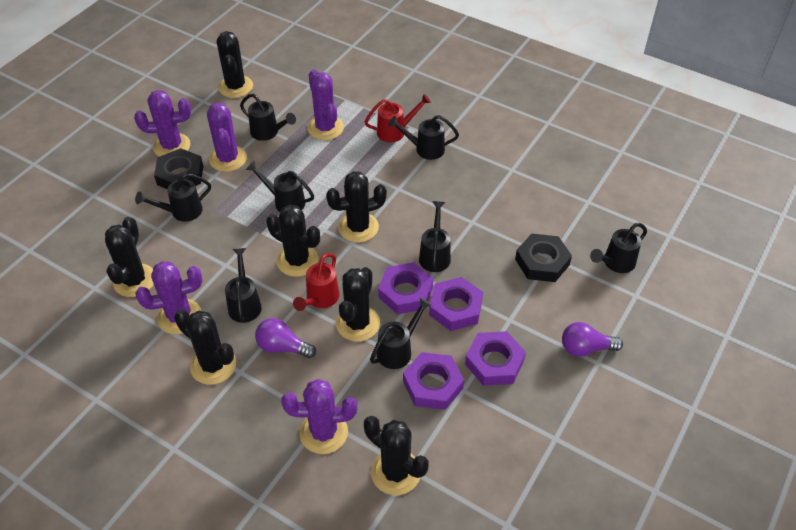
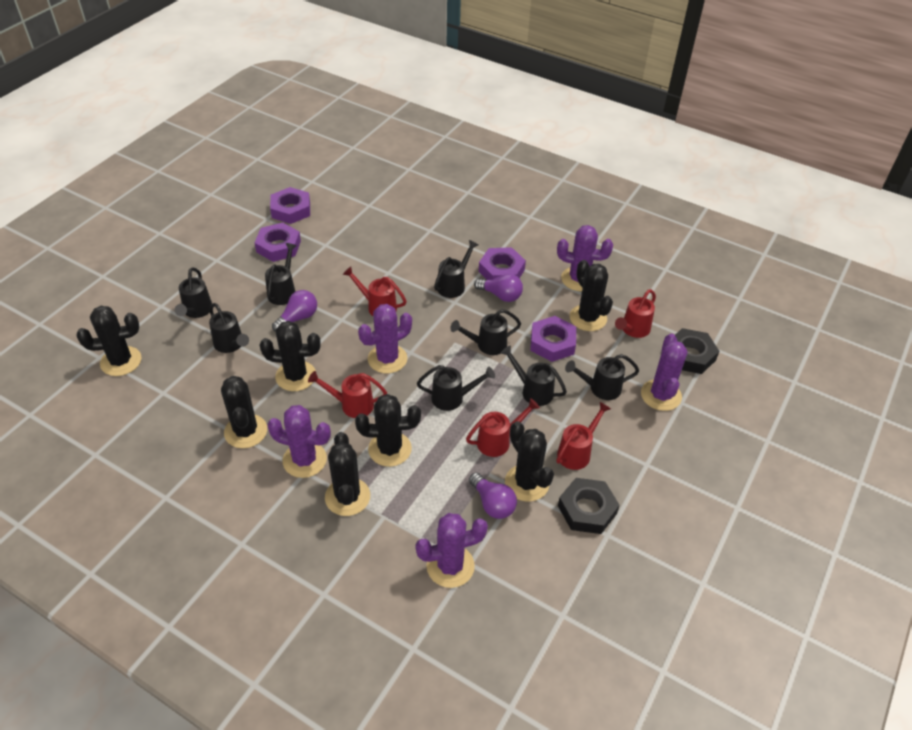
purple light bulb: 2 -> 3
red watering can: 2 -> 5

